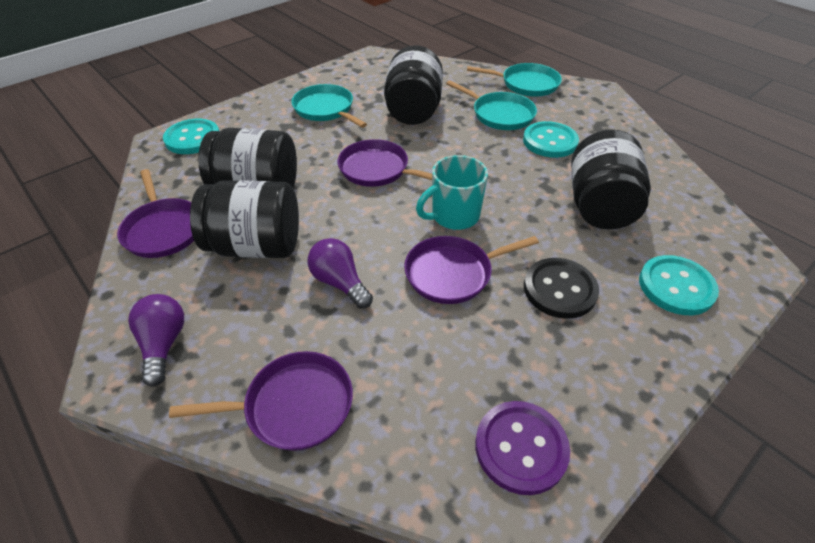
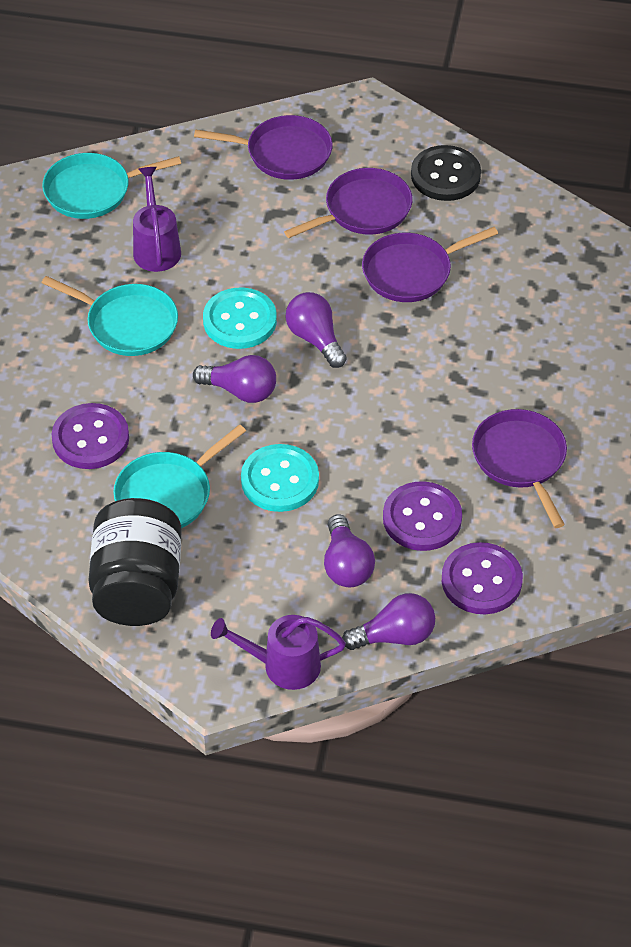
black jar: 4 -> 1
purple button: 1 -> 3
purple light bulb: 2 -> 4
purple watering can: 0 -> 2
turquoise button: 3 -> 2
turquoise mug: 1 -> 0

